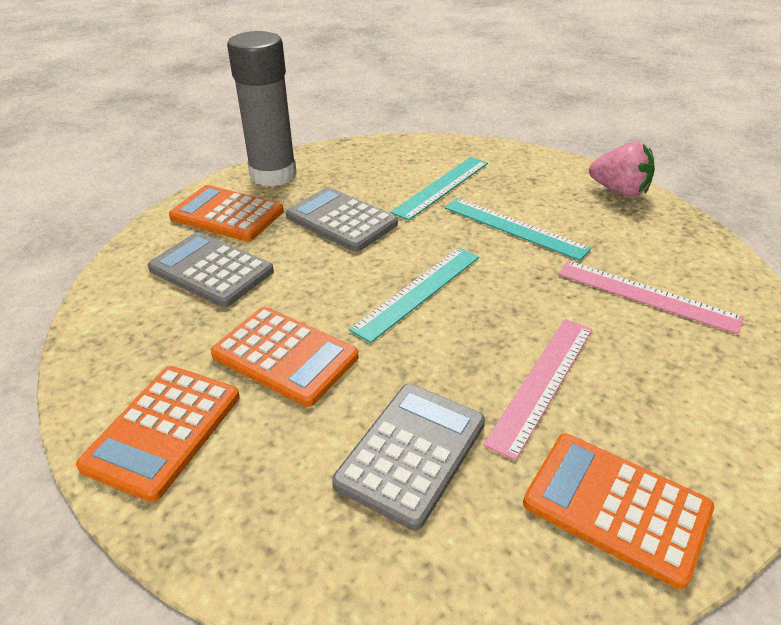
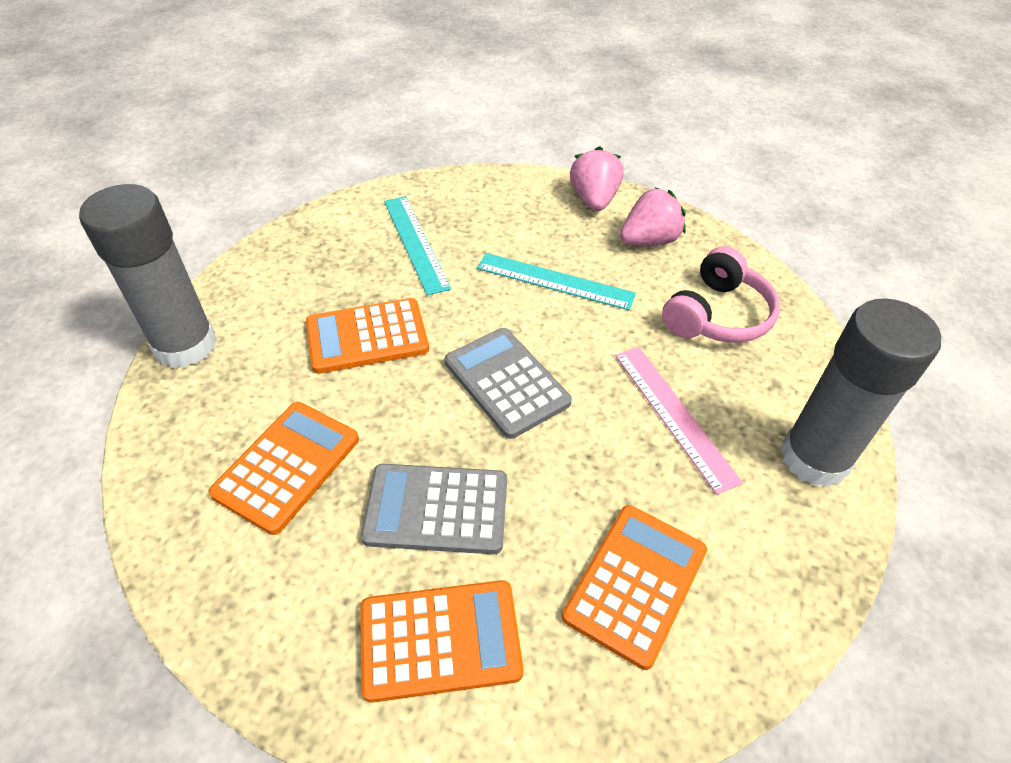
grey calculator: 3 -> 2
grey glue stick: 1 -> 2
pink headphones: 0 -> 1
pink ruler: 2 -> 1
pink strawberry: 1 -> 2
turquoise ruler: 3 -> 2

